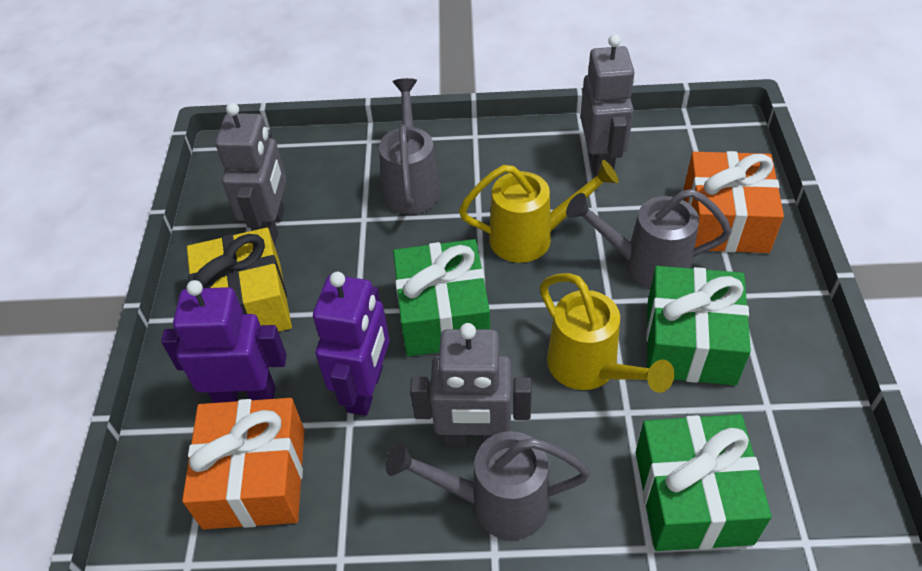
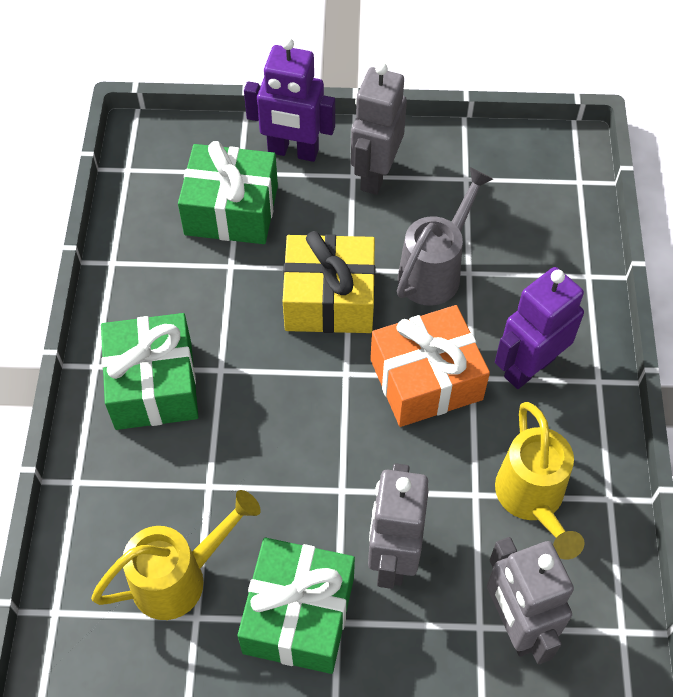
grey watering can: 3 -> 1
orange gift: 2 -> 1

